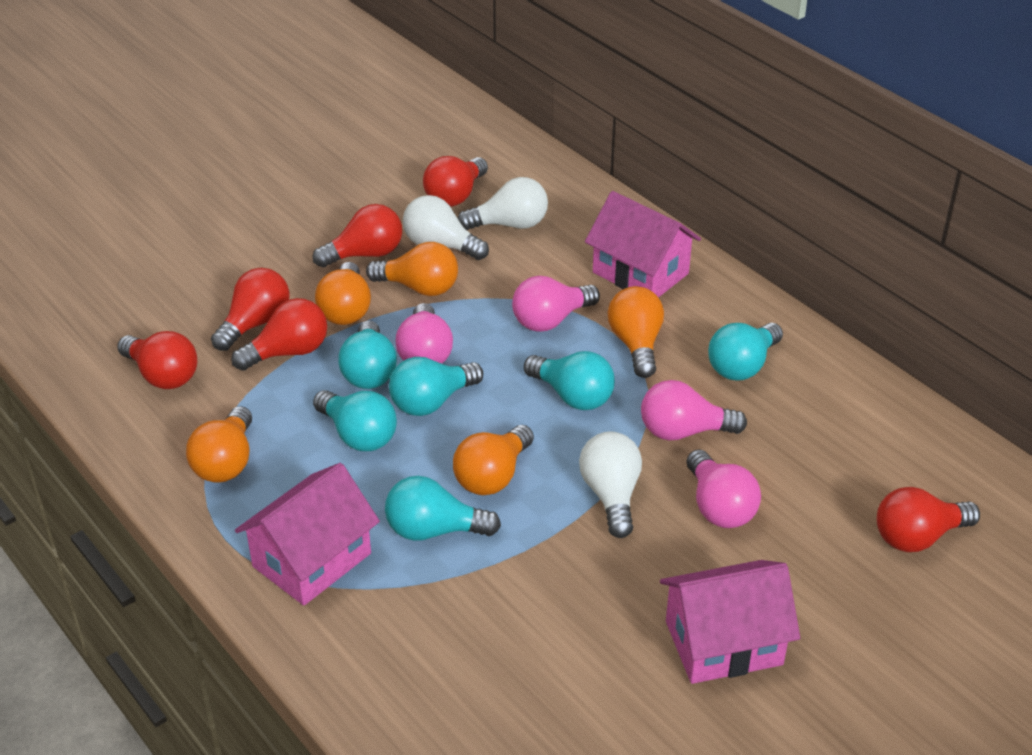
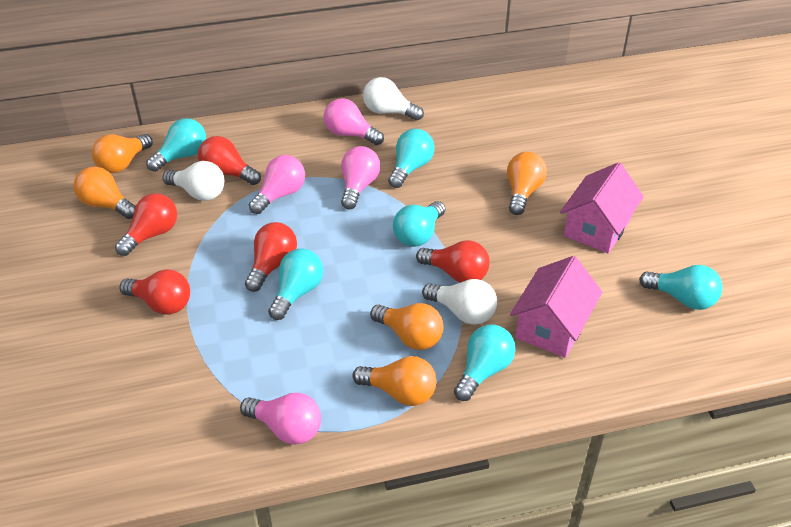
pink house: 3 -> 2
red light bulb: 6 -> 5

